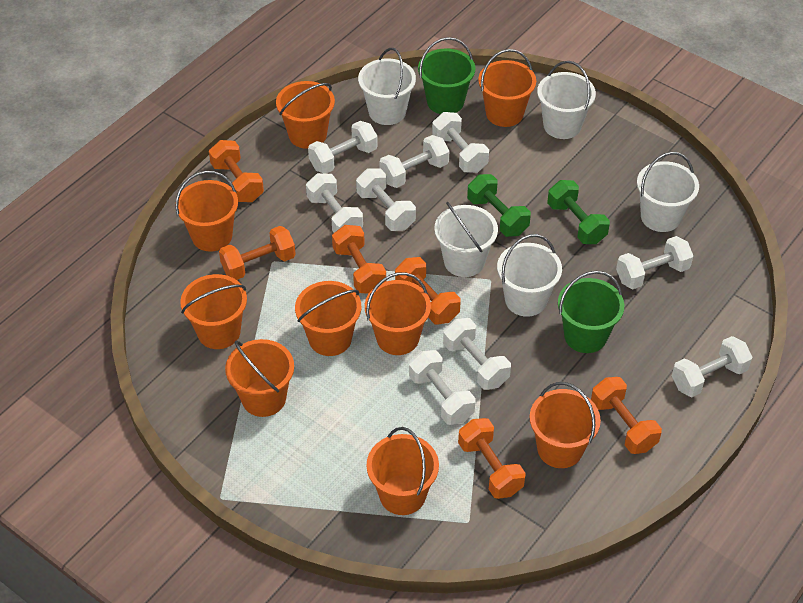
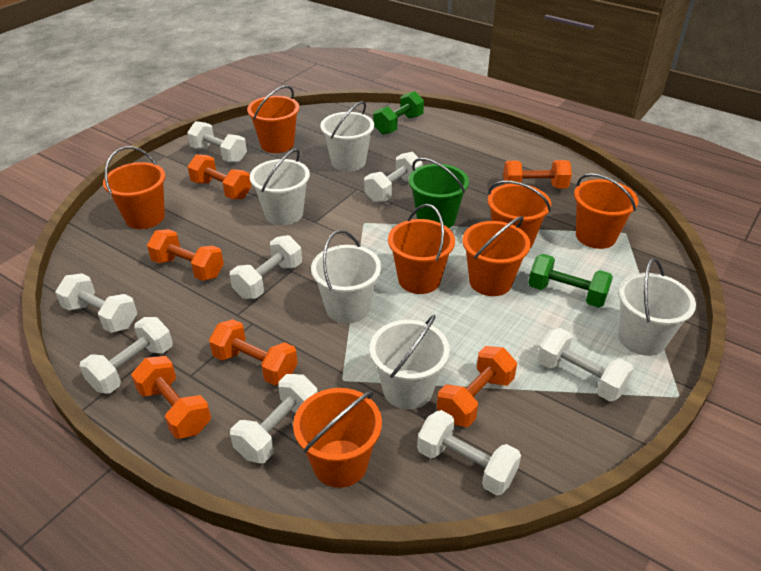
green bucket: 2 -> 1
orange bucket: 9 -> 7
white dumbbell: 9 -> 8

